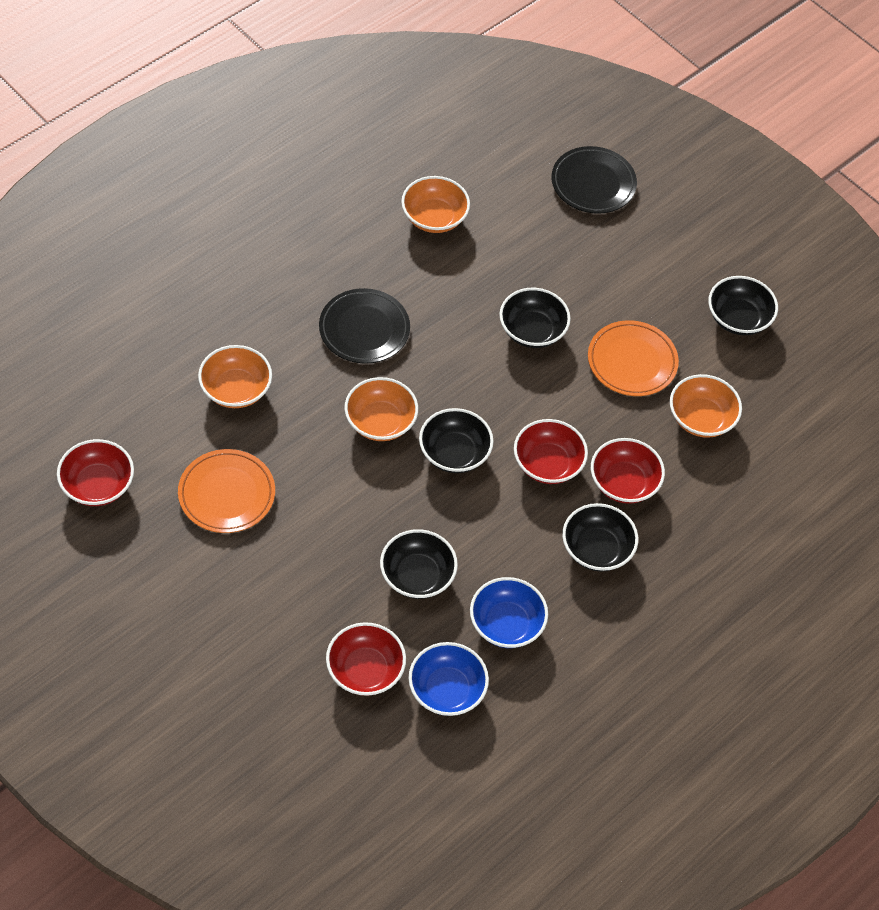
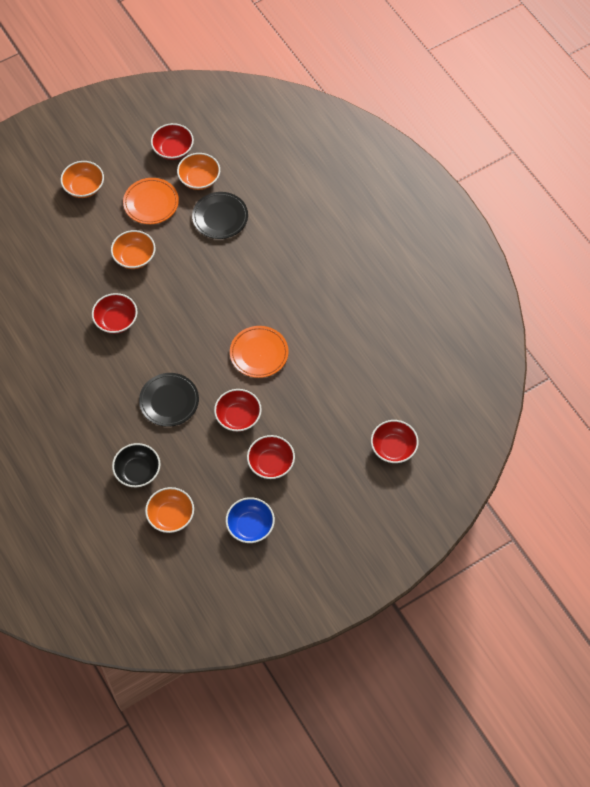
black bowl: 5 -> 1
blue bowl: 2 -> 1
red bowl: 4 -> 5

